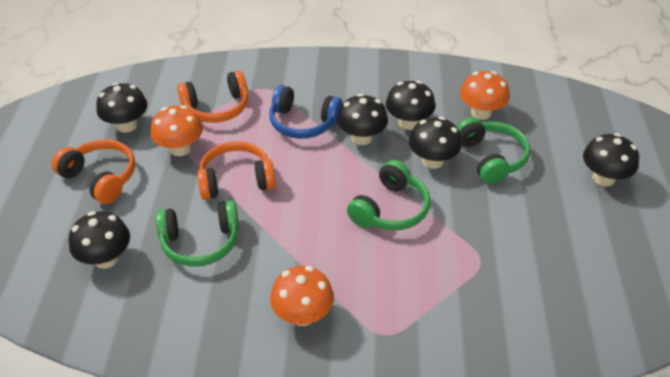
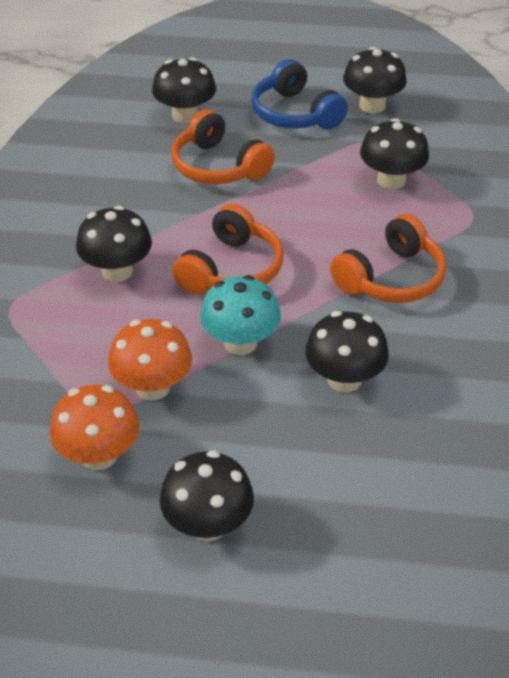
green headphones: 3 -> 0
orange mushroom: 3 -> 2
turquoise mushroom: 0 -> 1

